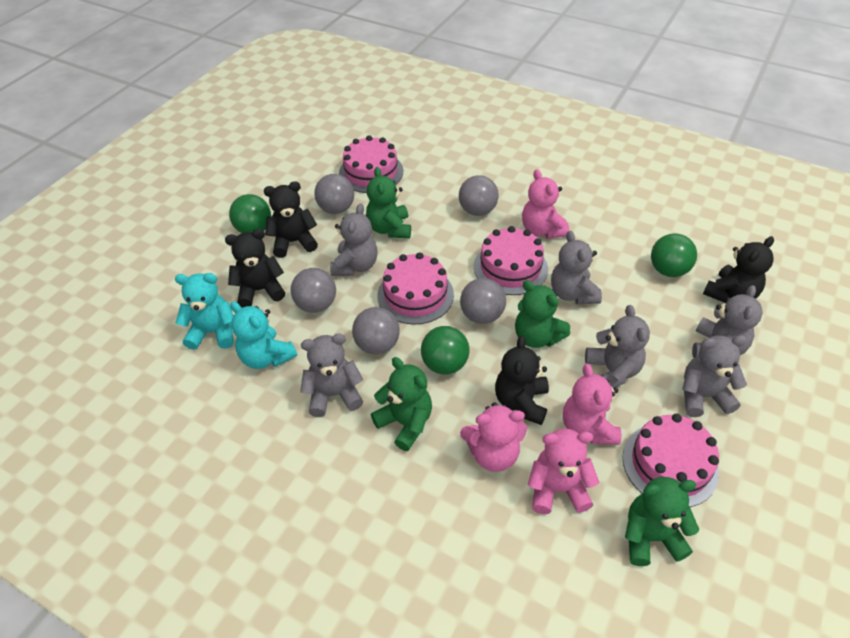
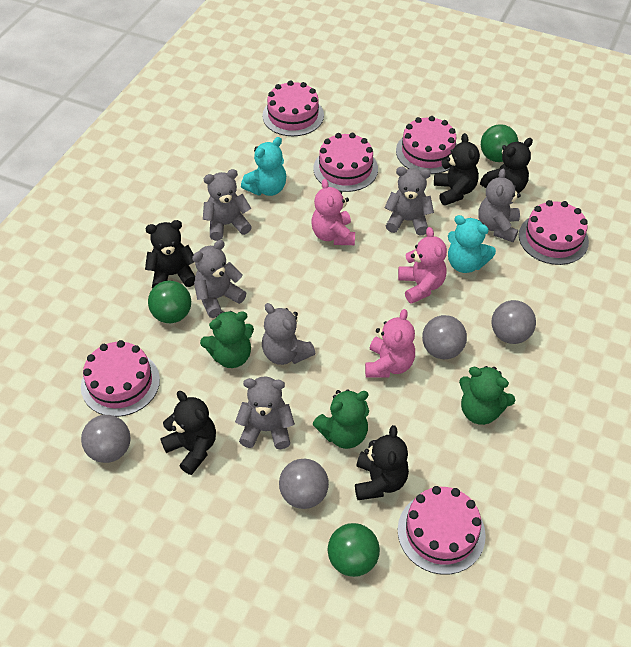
black teddy bear: 4 -> 5
green teddy bear: 4 -> 3
grey ball: 5 -> 4
pink cake: 4 -> 6
pink teddy bear: 4 -> 3

